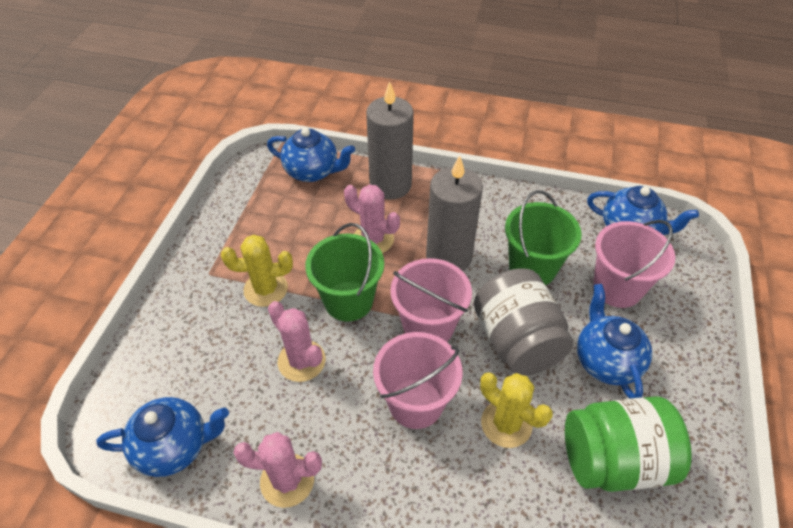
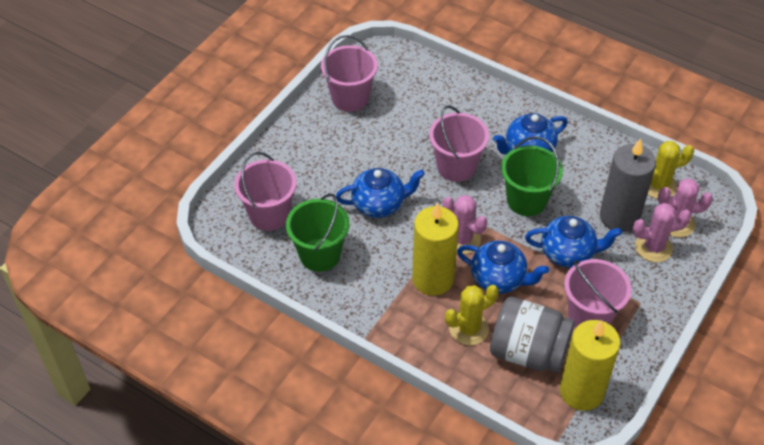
green jar: 1 -> 0
grey candle: 2 -> 1
pink bucket: 3 -> 4
yellow candle: 0 -> 2

